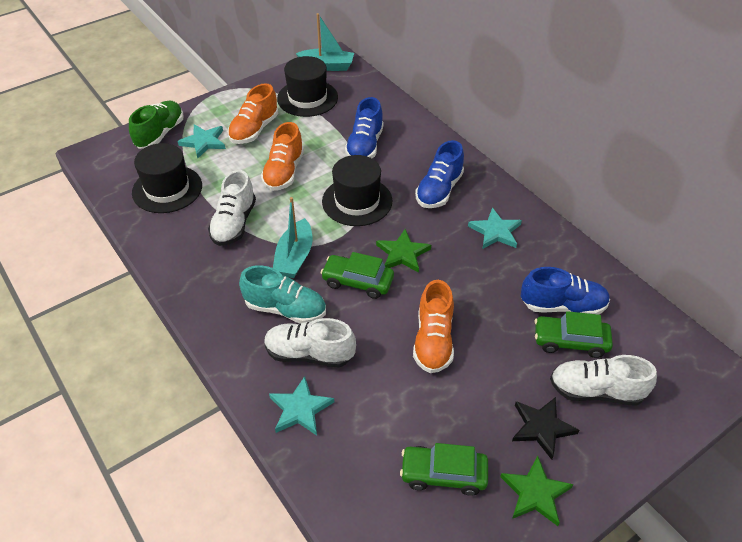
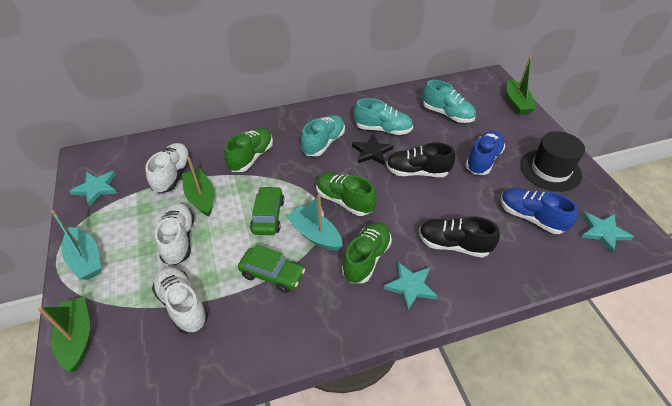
black hat: 3 -> 1
black shoe: 0 -> 2
blue shoe: 3 -> 2
green boat: 0 -> 3
green car: 3 -> 2
green shoe: 1 -> 3
green star: 2 -> 0
orange shoe: 3 -> 0
turquoise shoe: 1 -> 3

